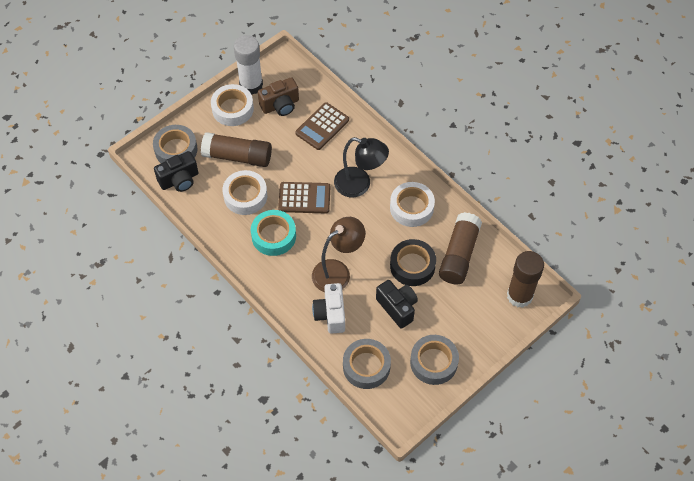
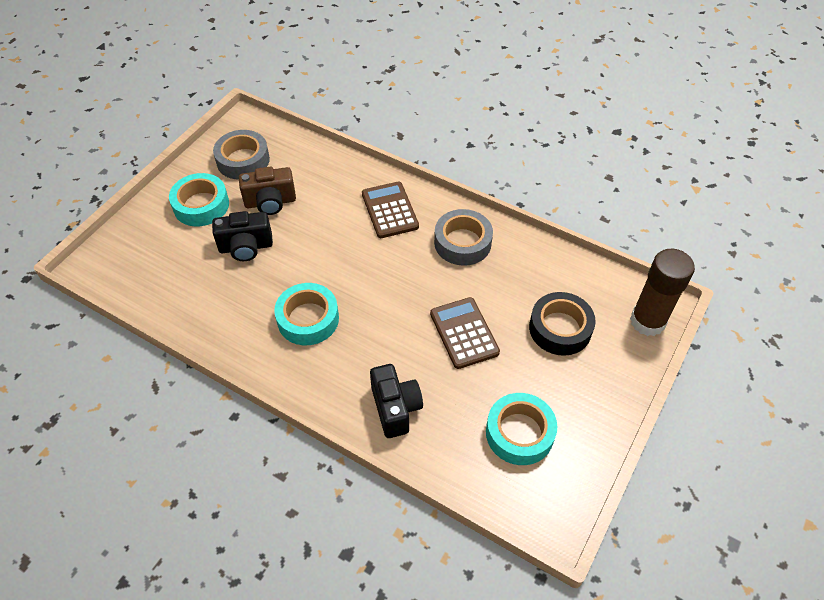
black lamp: 1 -> 0
brown glue stick: 3 -> 1
brown lamp: 1 -> 0
grey tape: 3 -> 2
turquoise tape: 1 -> 3
white camera: 1 -> 0
white glue stick: 1 -> 0
white tape: 3 -> 0

